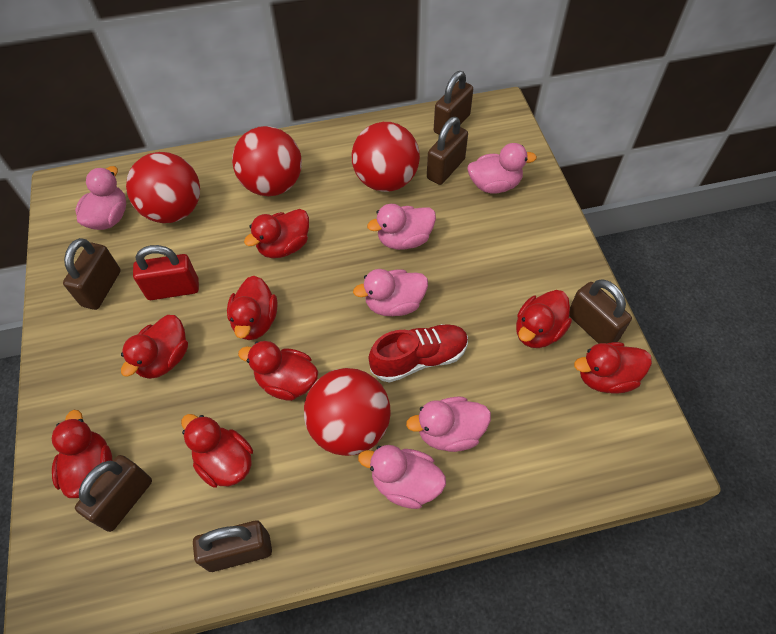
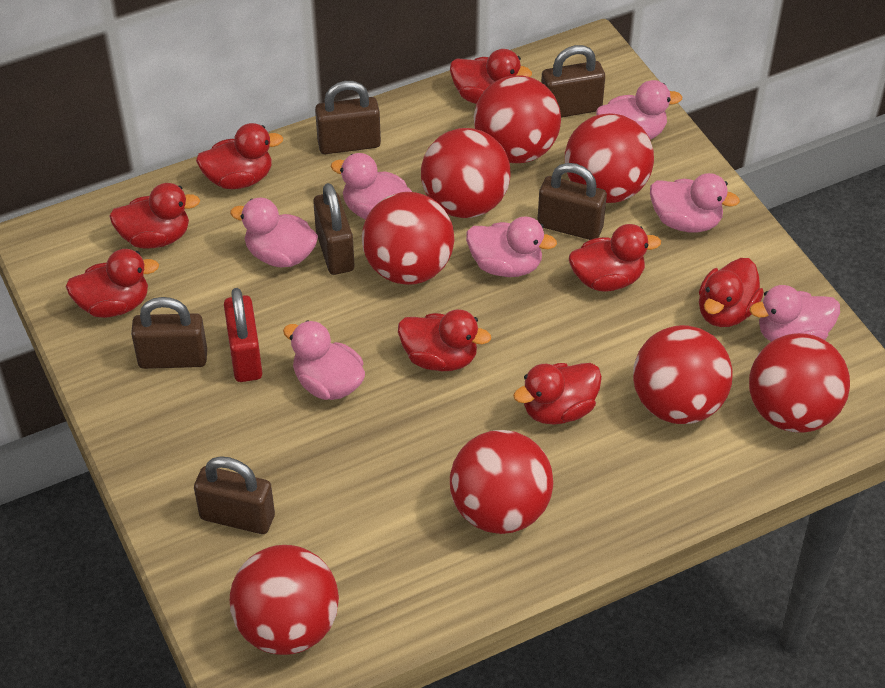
pink duck: 6 -> 7
red ball: 4 -> 8
red shoe: 1 -> 0

